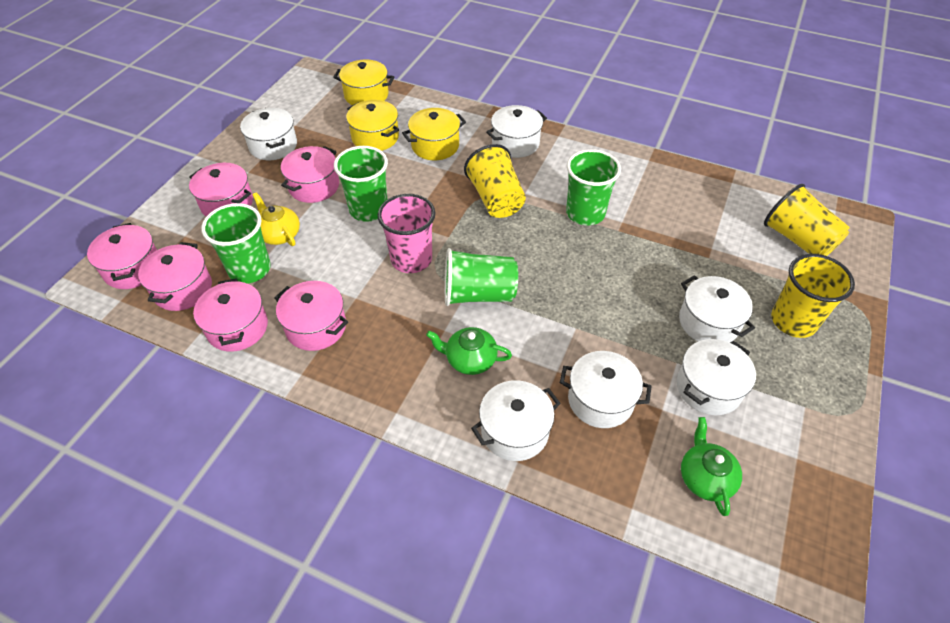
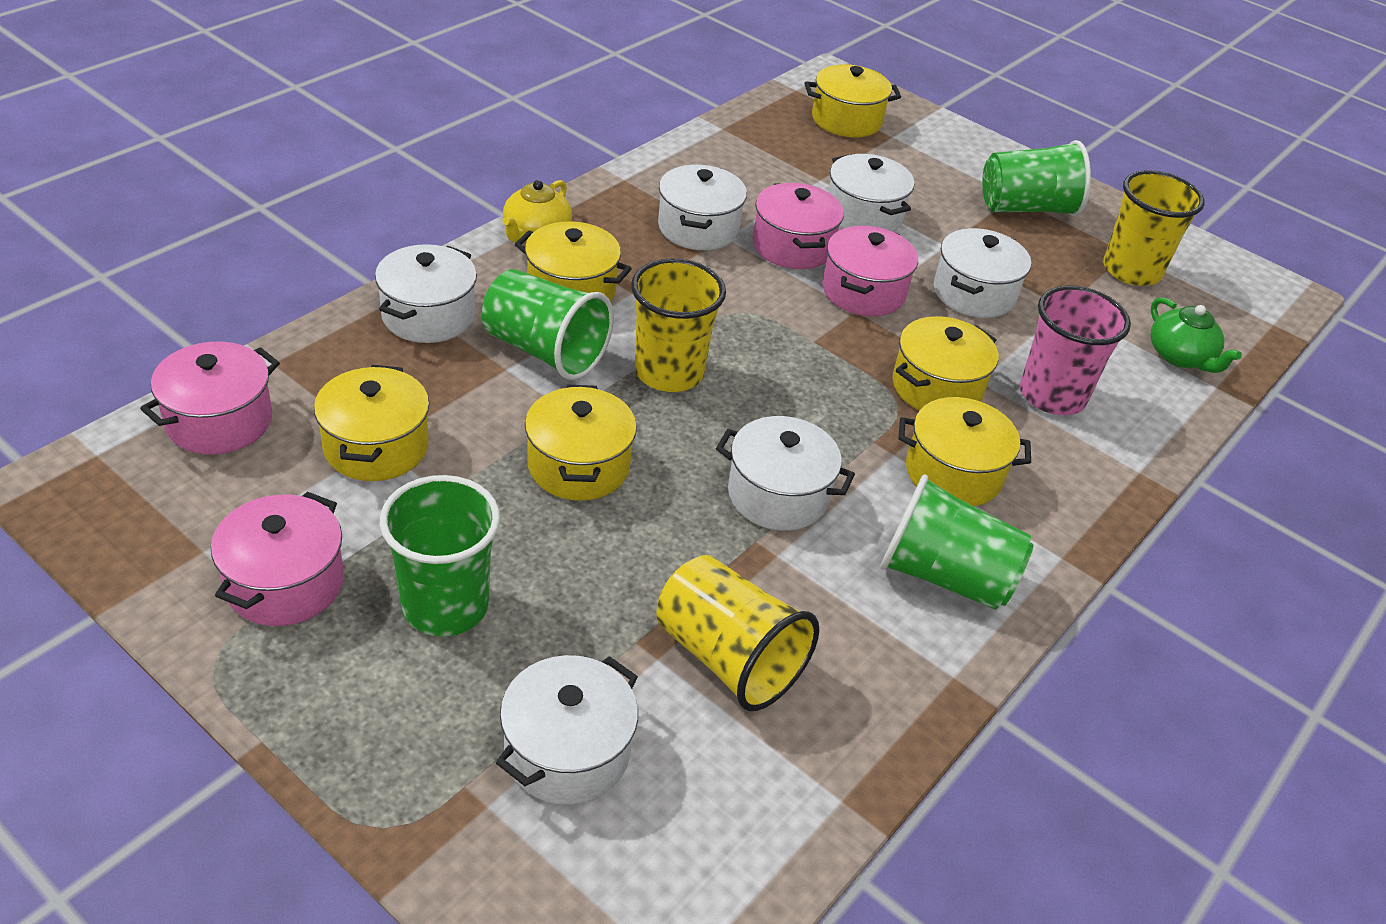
green teapot: 2 -> 1
pink pot: 6 -> 4
yellow pot: 3 -> 6

